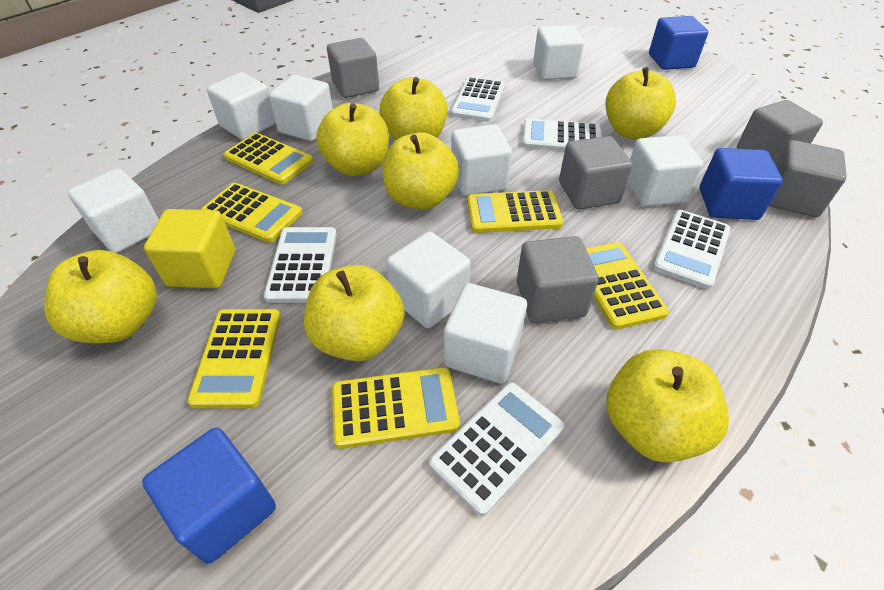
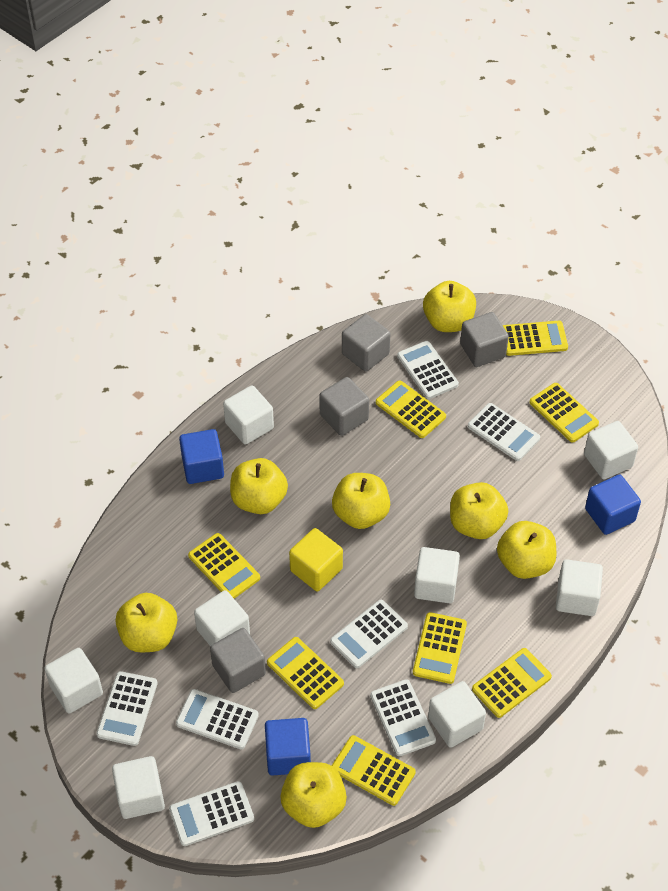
grey cube: 5 -> 4
white calculator: 5 -> 7
yellow calculator: 6 -> 8

